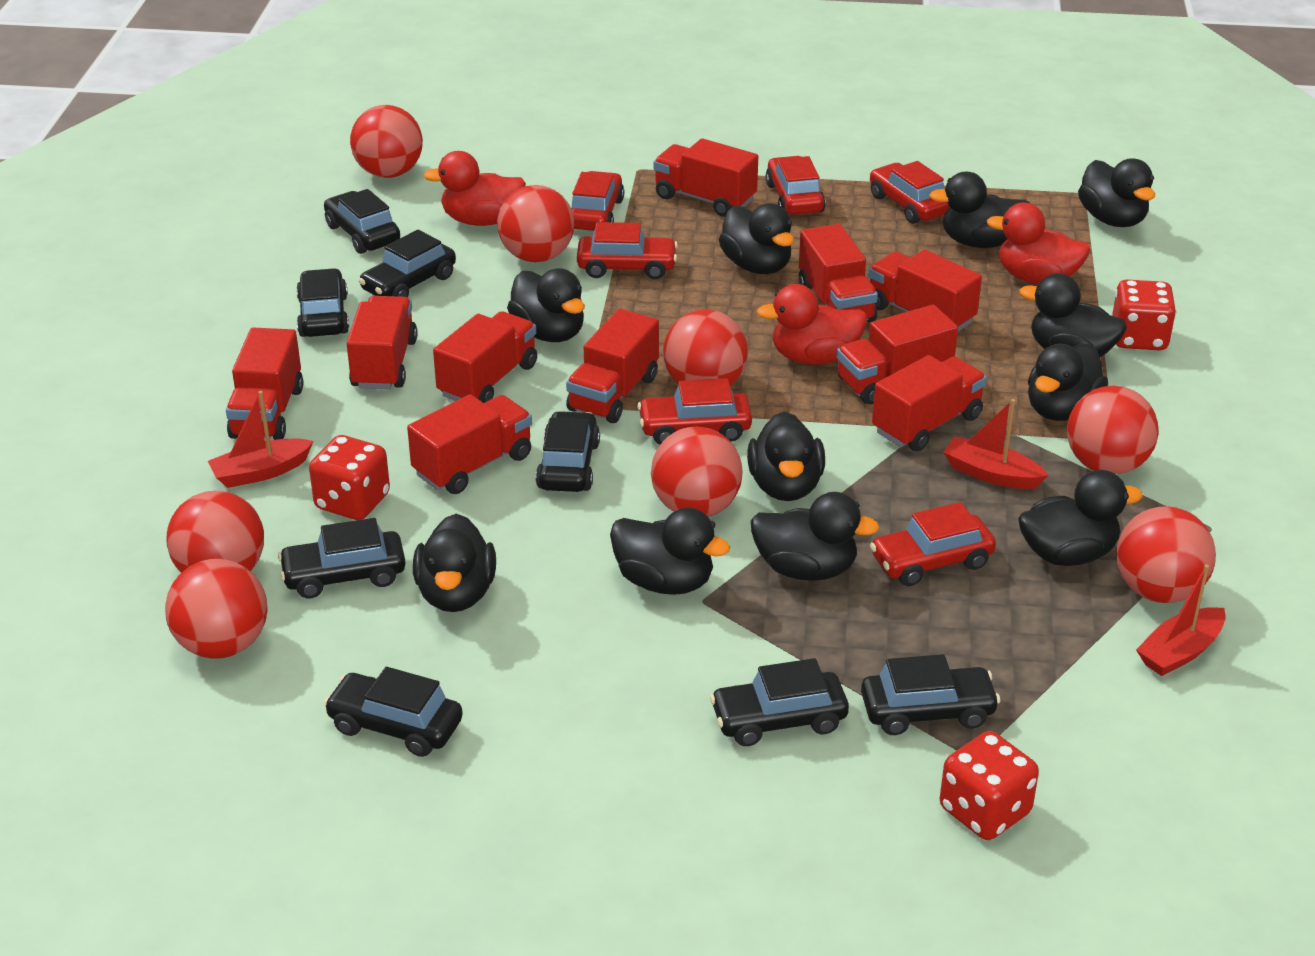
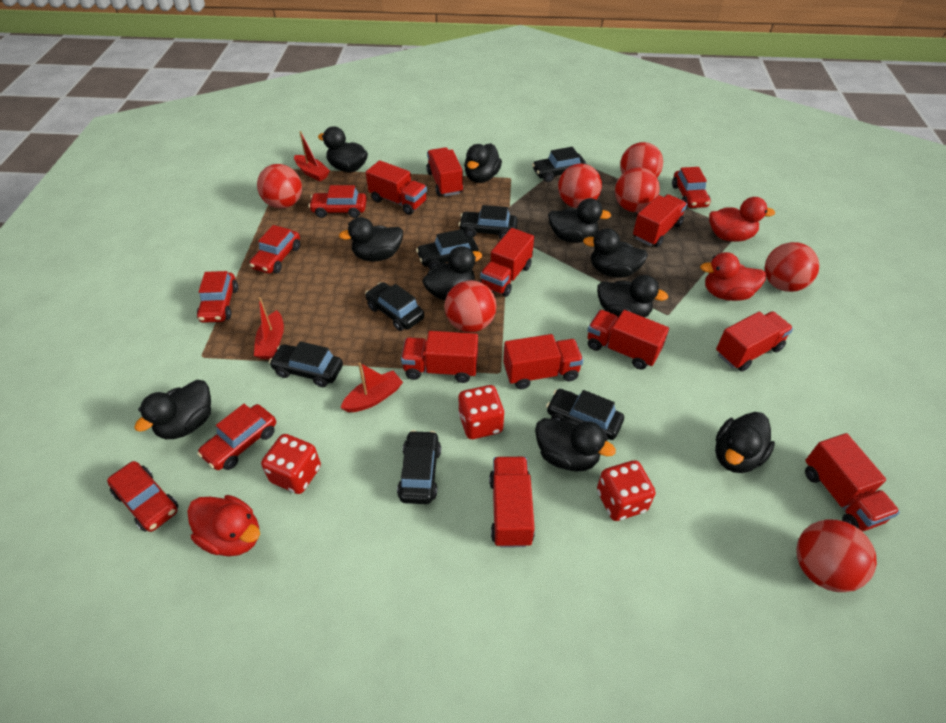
black car: 8 -> 7
black duck: 11 -> 10
red ball: 8 -> 7

